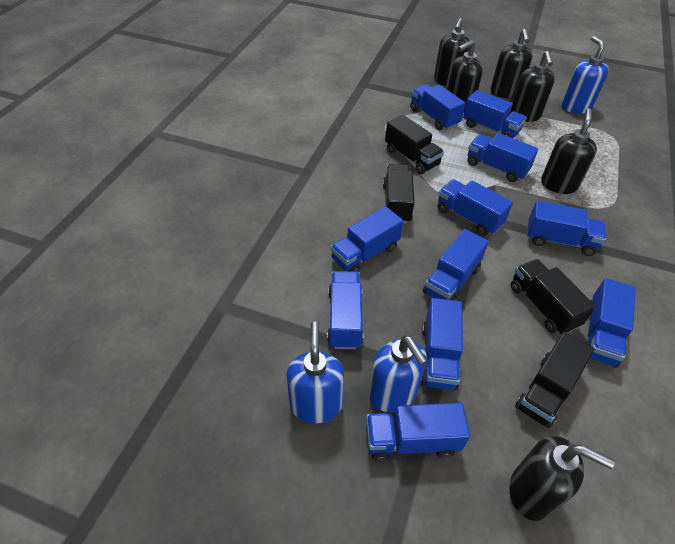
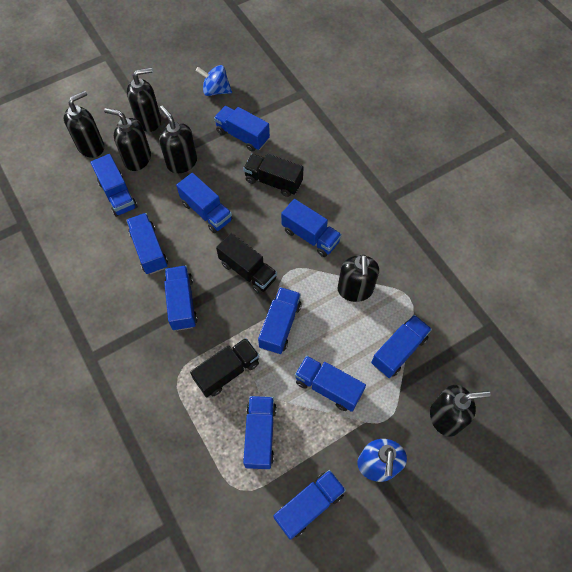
black truck: 4 -> 3
blue soap dispenser: 3 -> 1
blue spinning top: 0 -> 1

